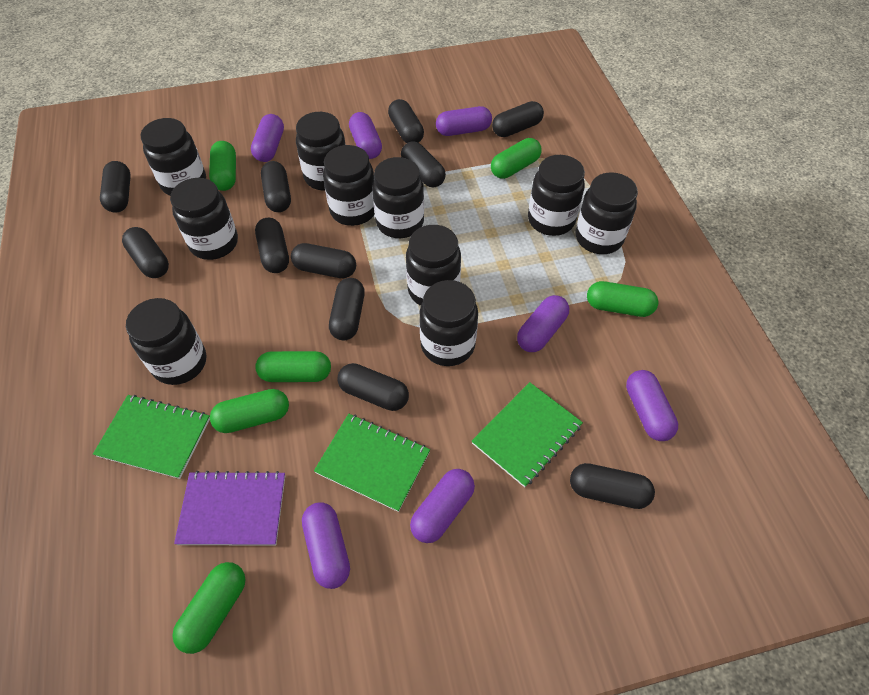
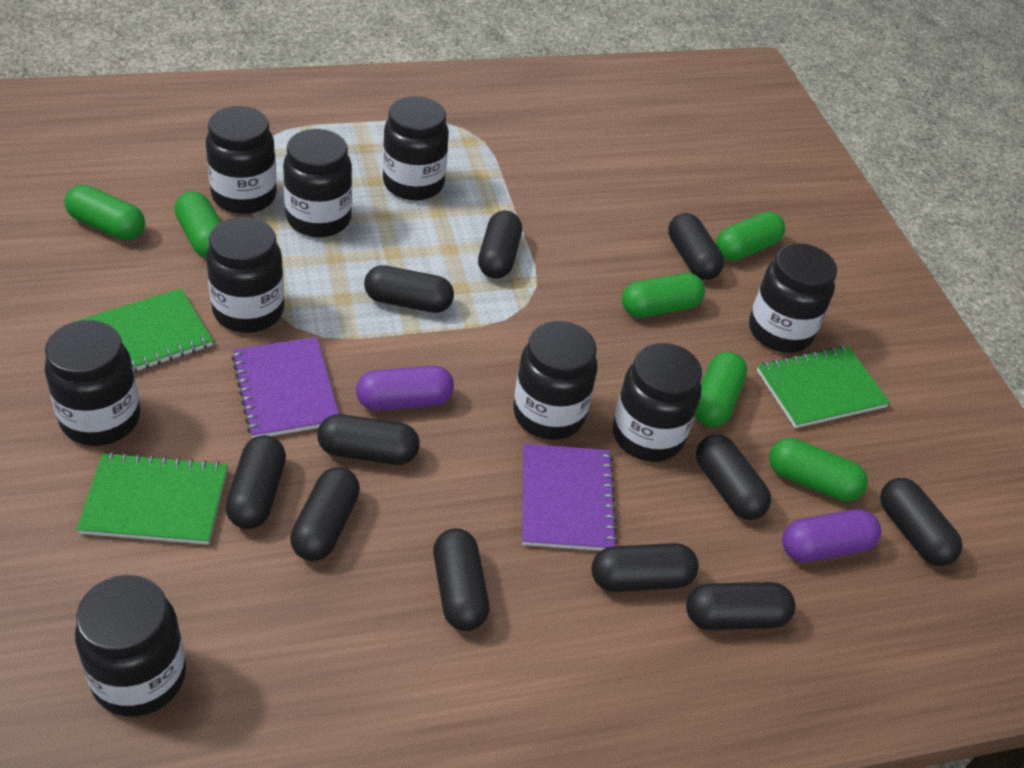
black jar: 10 -> 9
purple capsule: 7 -> 2
purple notebook: 1 -> 2

